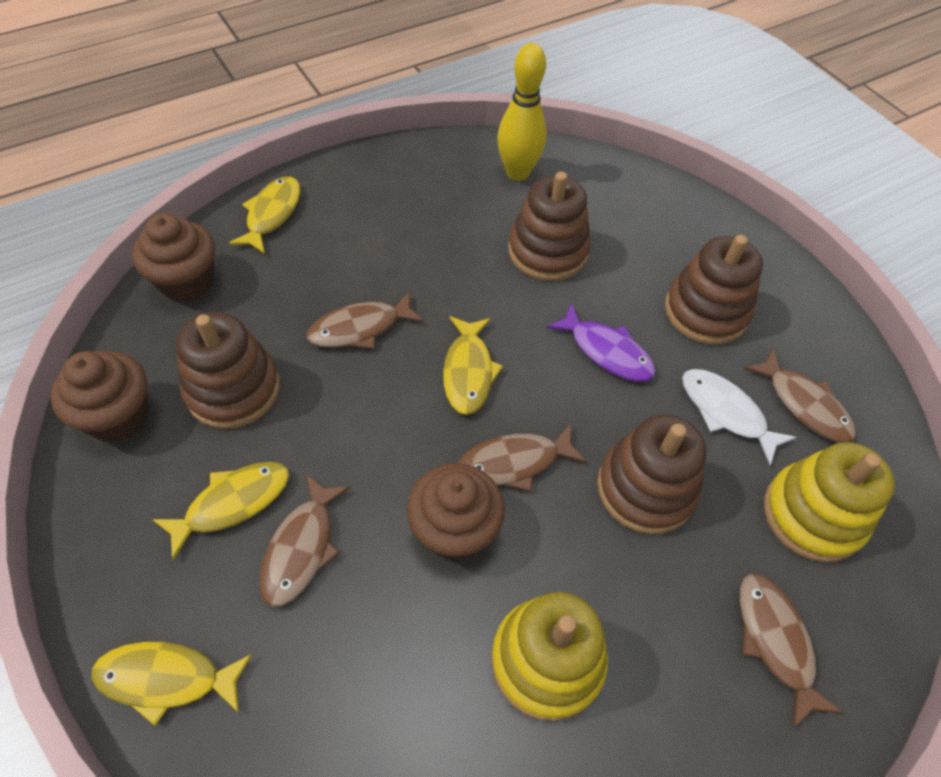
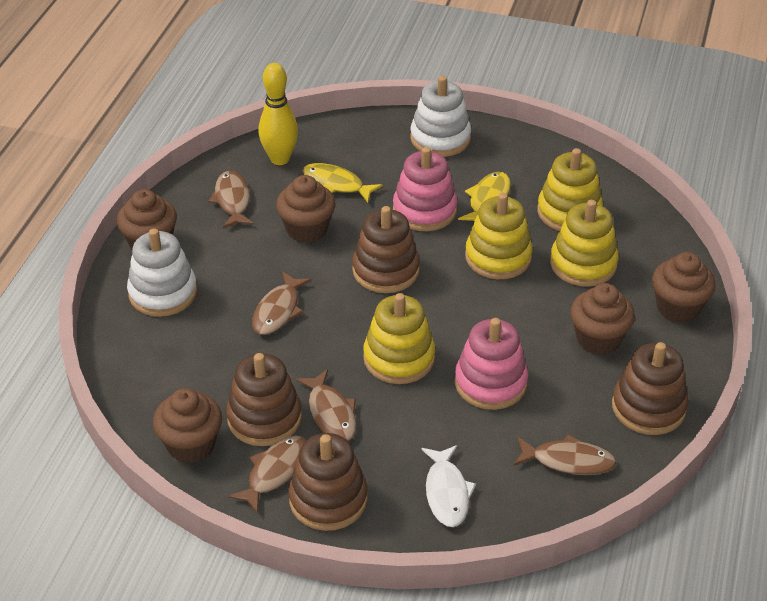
brown cupcake: 3 -> 5
pink stacking toy: 0 -> 2
purple fish: 1 -> 0
white stacking toy: 0 -> 2
yellow fish: 4 -> 2
yellow stacking toy: 2 -> 4

